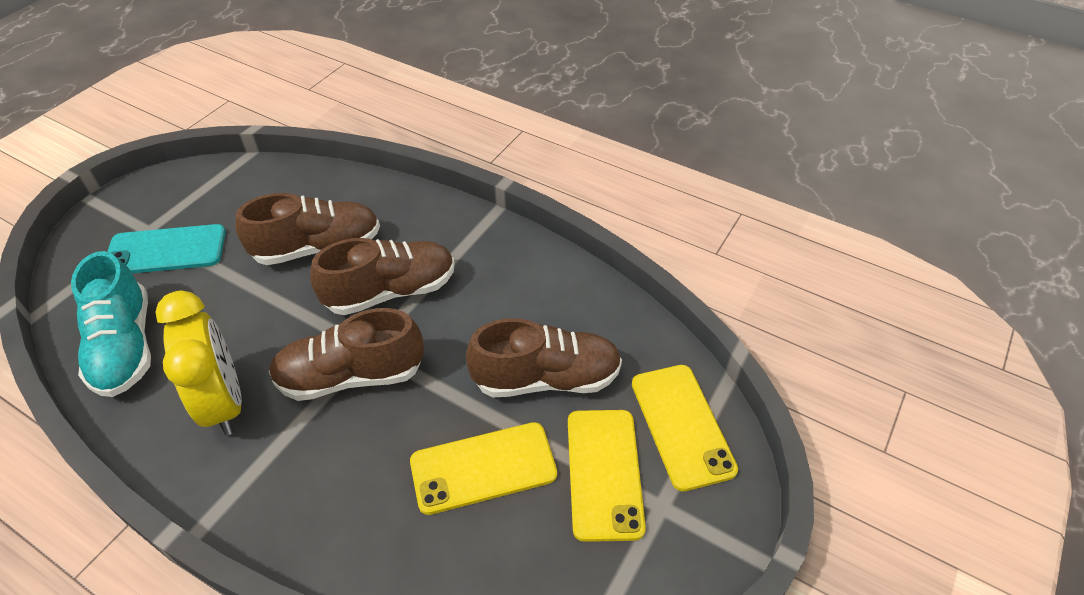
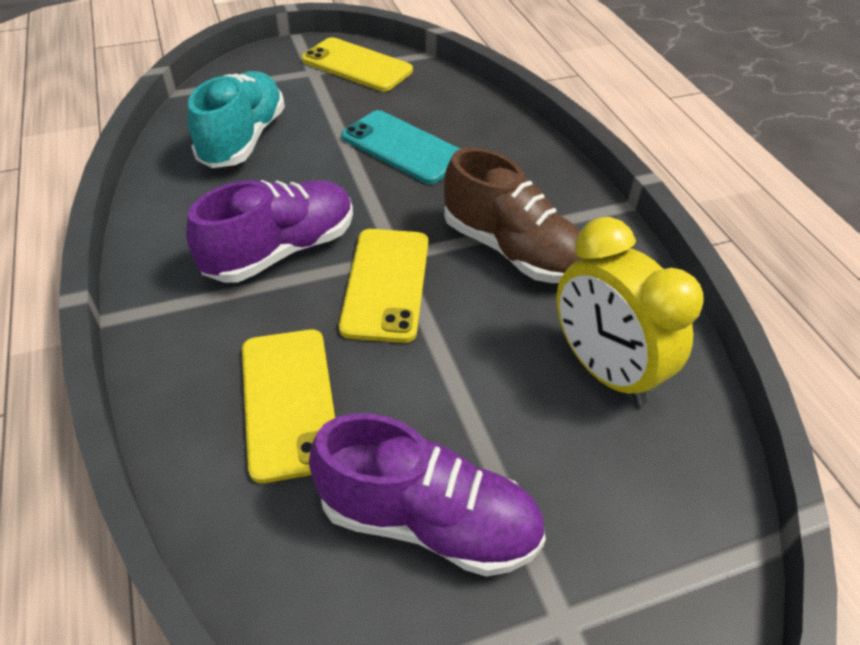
brown shoe: 4 -> 1
purple shoe: 0 -> 2

